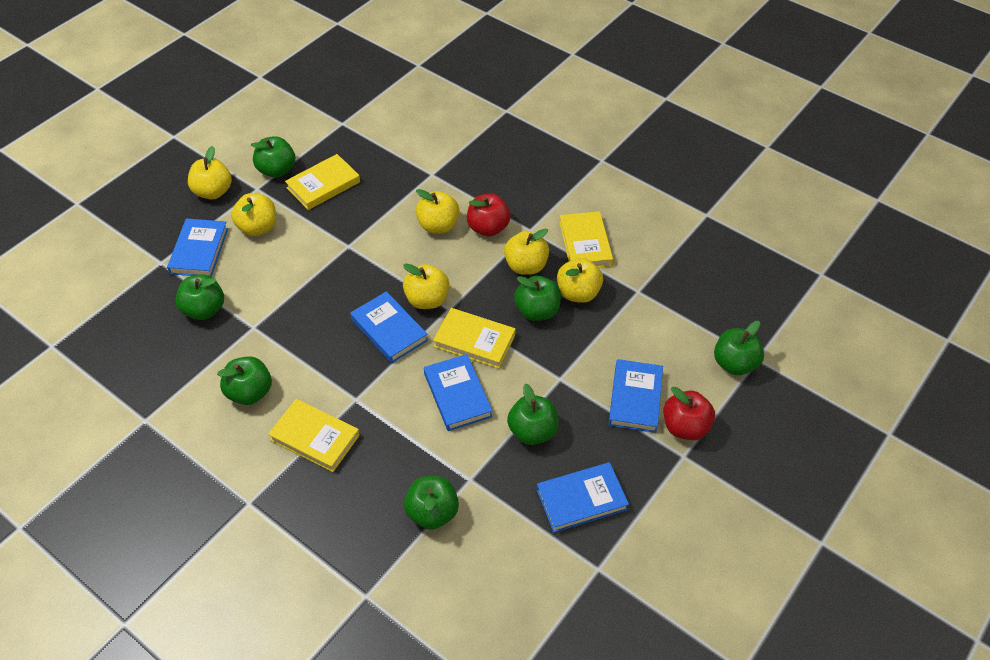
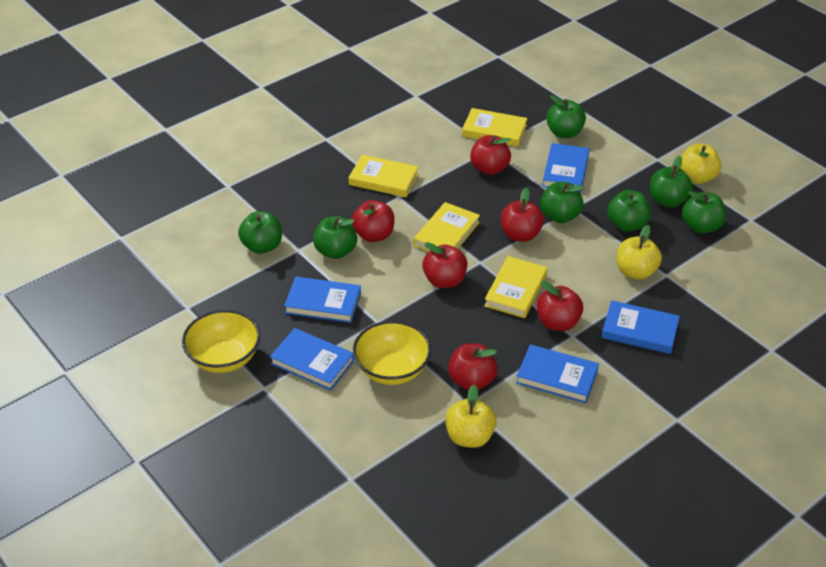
red apple: 2 -> 6
yellow apple: 6 -> 3
yellow bowl: 0 -> 2

